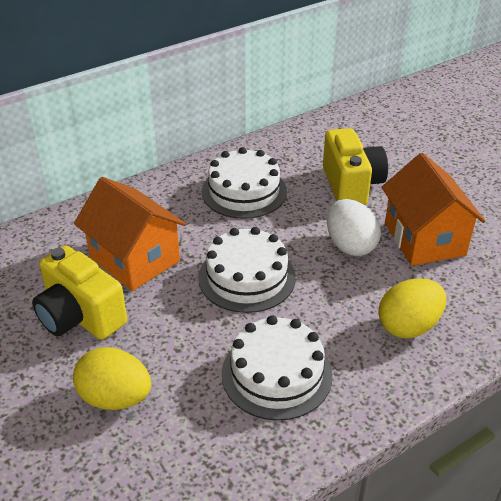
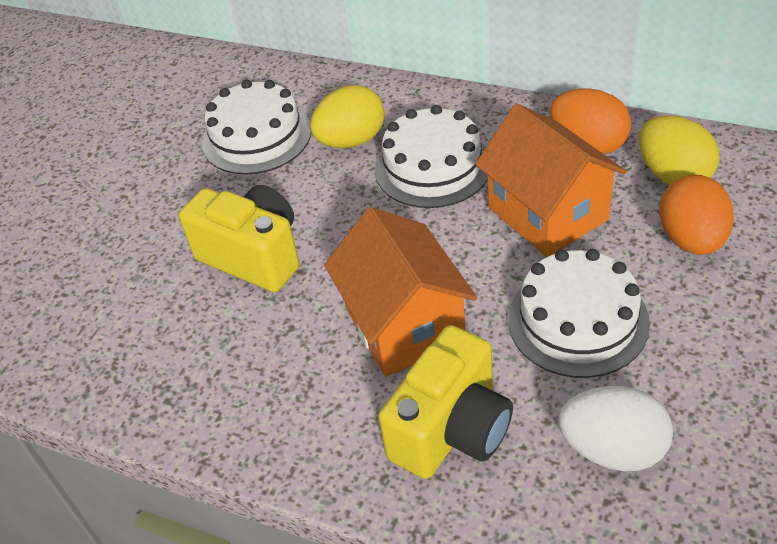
orange egg: 0 -> 2

